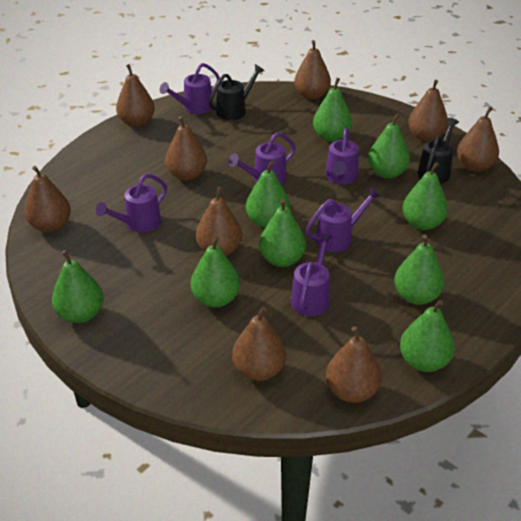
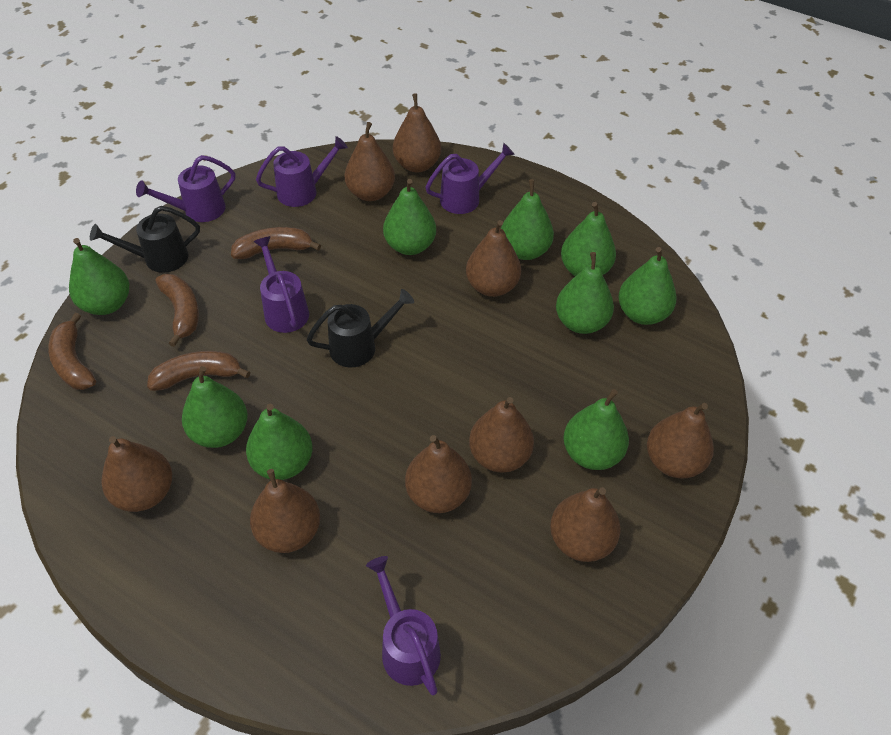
brown banana: 0 -> 4
purple watering can: 6 -> 5

